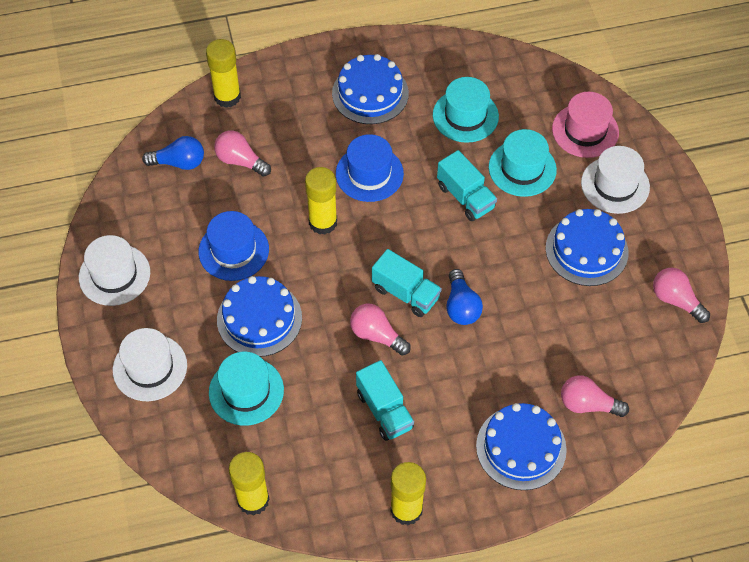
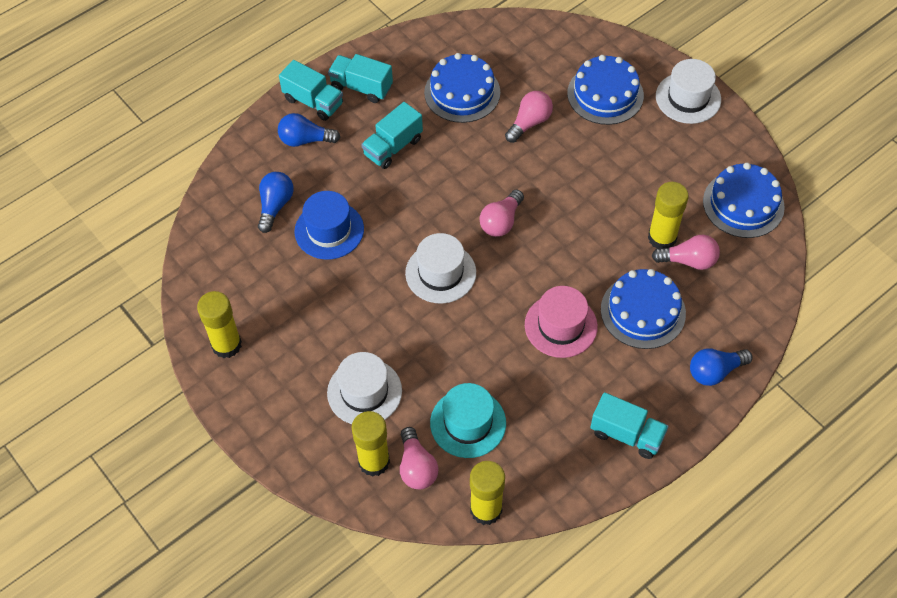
blue hat: 2 -> 1
blue light bulb: 2 -> 3
turquoise hat: 3 -> 1
turquoise truck: 3 -> 4

